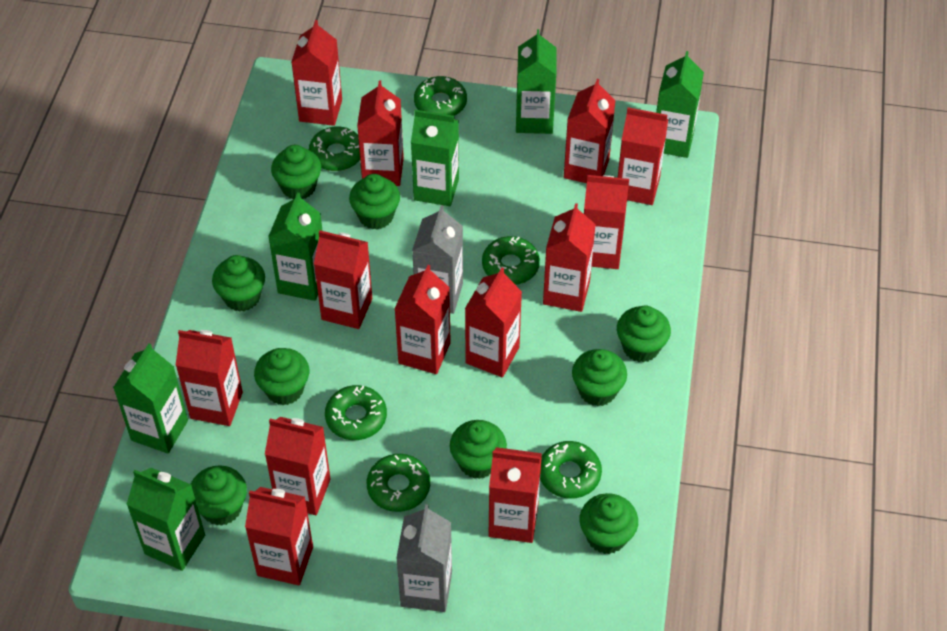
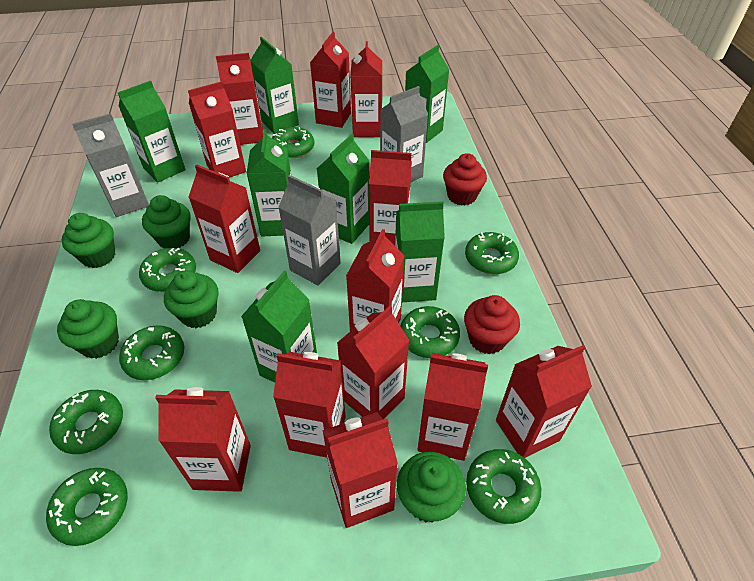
green carton: 6 -> 7
green cupcake: 9 -> 5
green donut: 6 -> 8
grey carton: 2 -> 3
red cupcake: 0 -> 2

